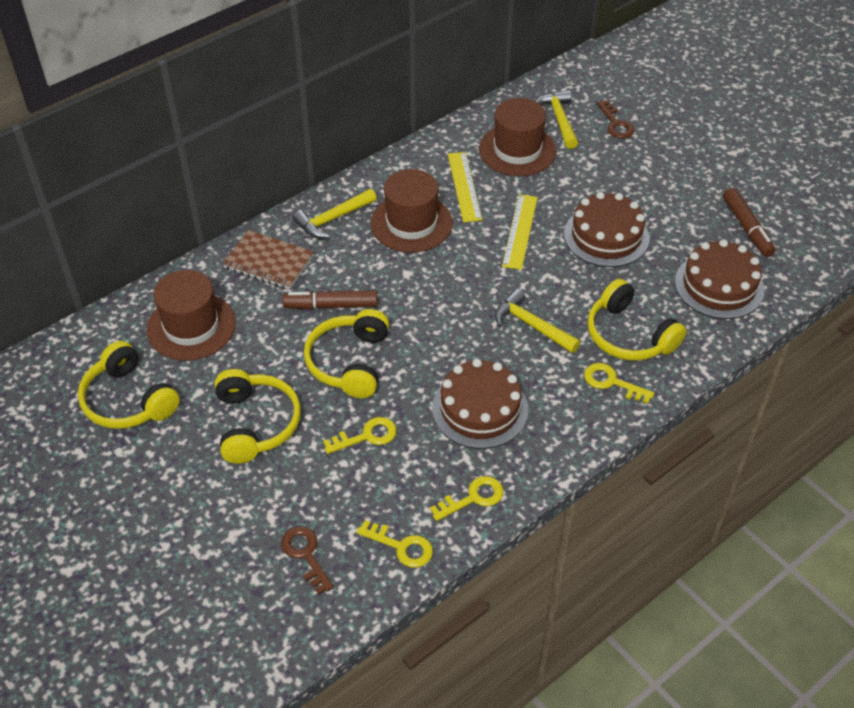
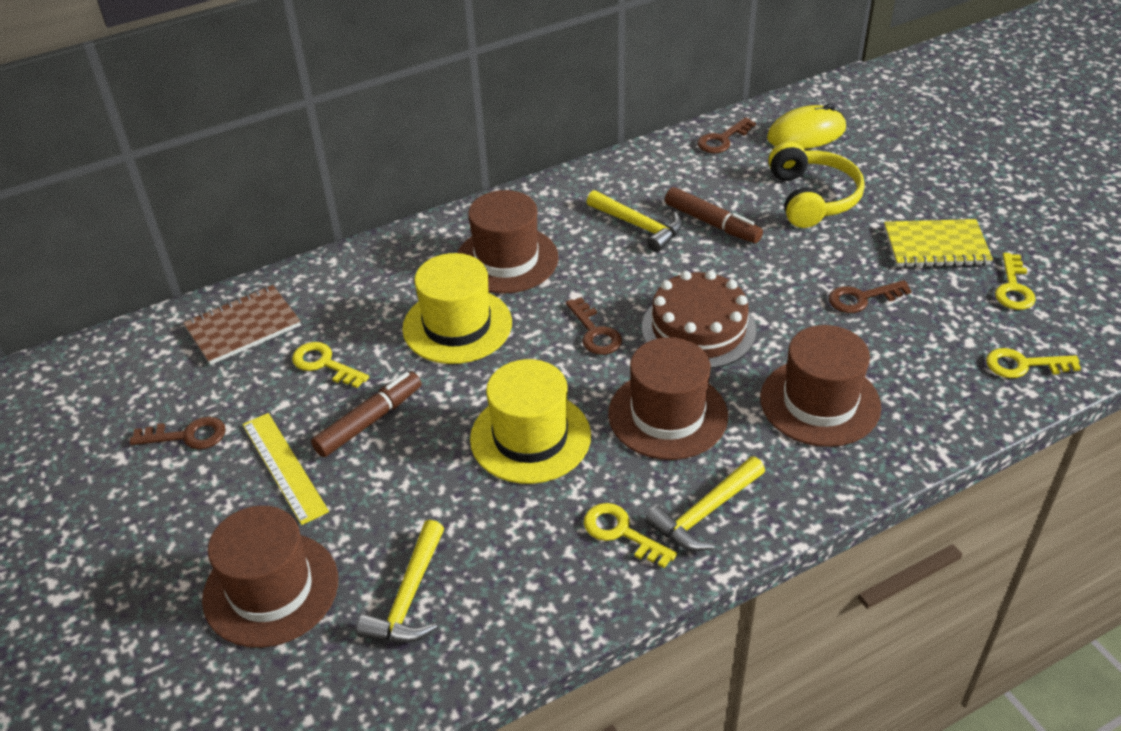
brown cake: 3 -> 1
brown hat: 3 -> 4
brown key: 2 -> 4
yellow hat: 0 -> 2
yellow headphones: 4 -> 1
yellow mouse: 0 -> 1
yellow notebook: 0 -> 1
yellow ruler: 2 -> 1

